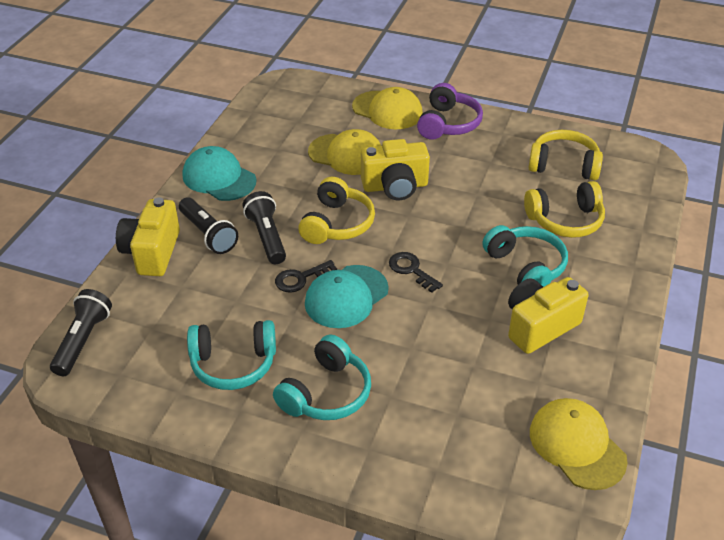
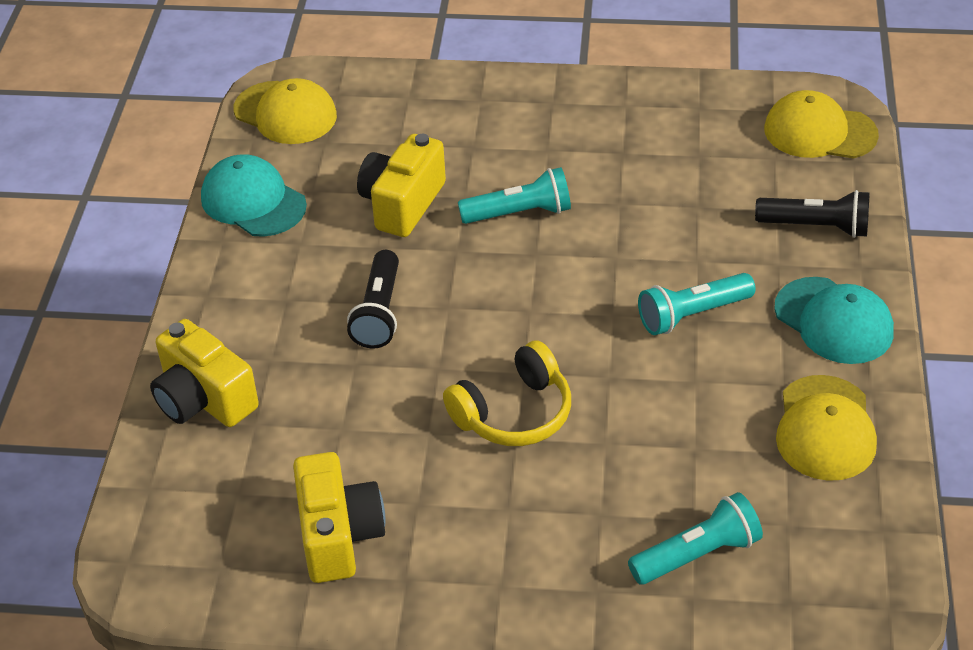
black flashlight: 3 -> 2
black key: 2 -> 0
purple headphones: 1 -> 0
turquoise flashlight: 0 -> 3
turquoise headphones: 3 -> 0
yellow headphones: 3 -> 1

